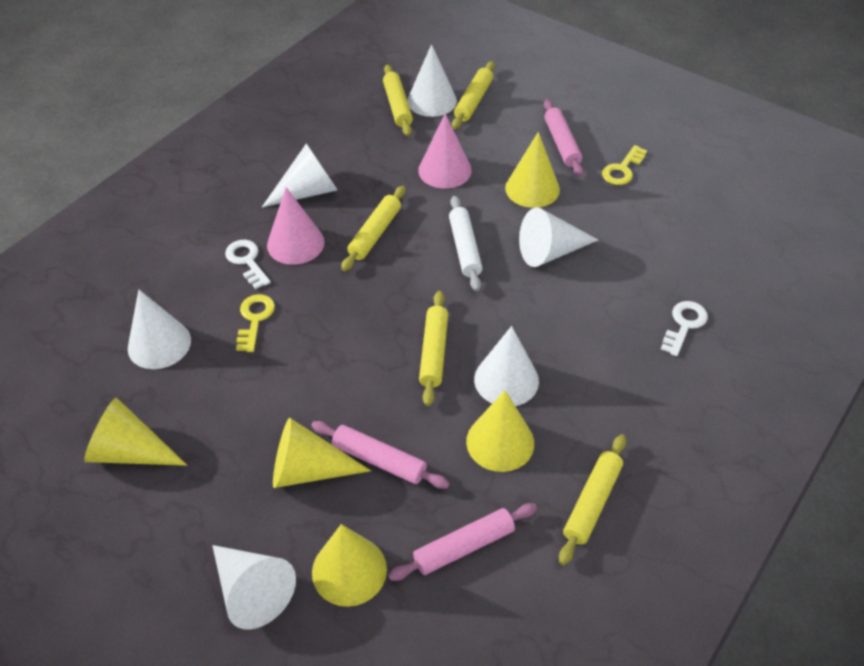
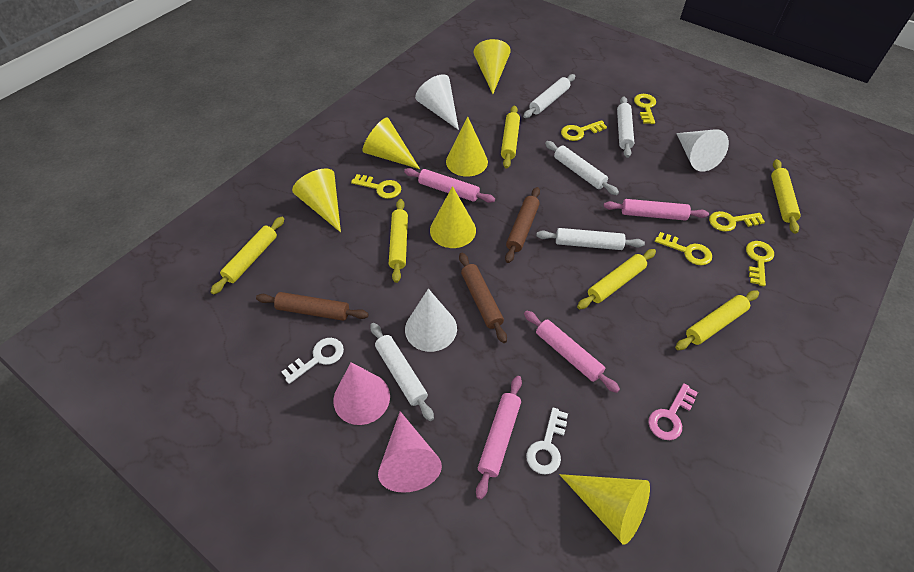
brown rolling pin: 0 -> 3
pink key: 0 -> 1
pink rolling pin: 3 -> 4
white cone: 6 -> 3
white rolling pin: 1 -> 5
yellow cone: 5 -> 6
yellow key: 2 -> 6
yellow rolling pin: 5 -> 6

